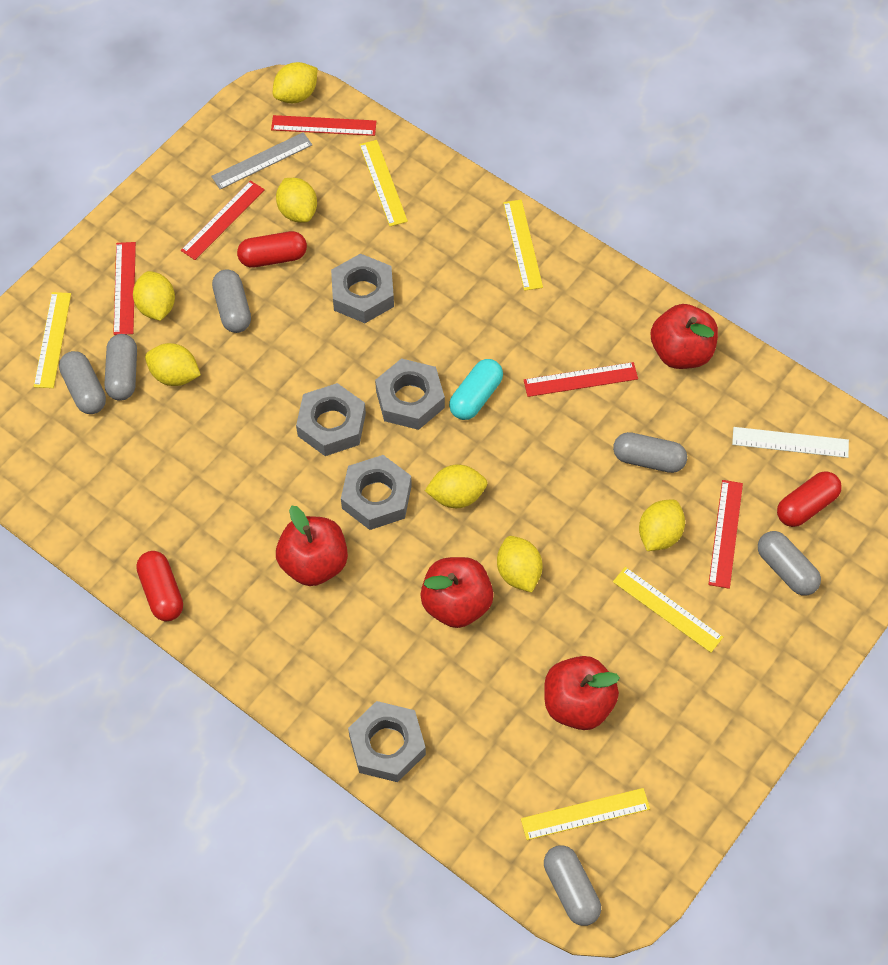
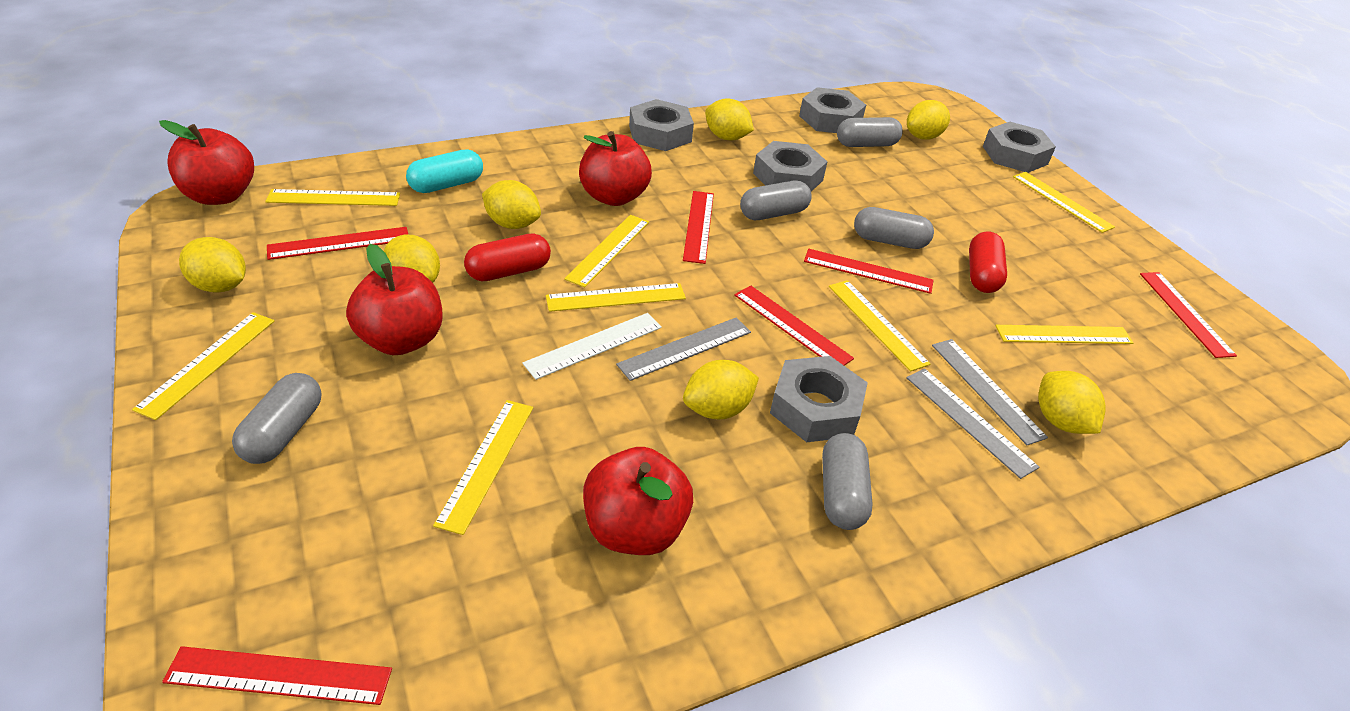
grey capsule: 6 -> 5
grey ruler: 1 -> 3
red capsule: 3 -> 2
red ruler: 5 -> 6
yellow ruler: 5 -> 8

